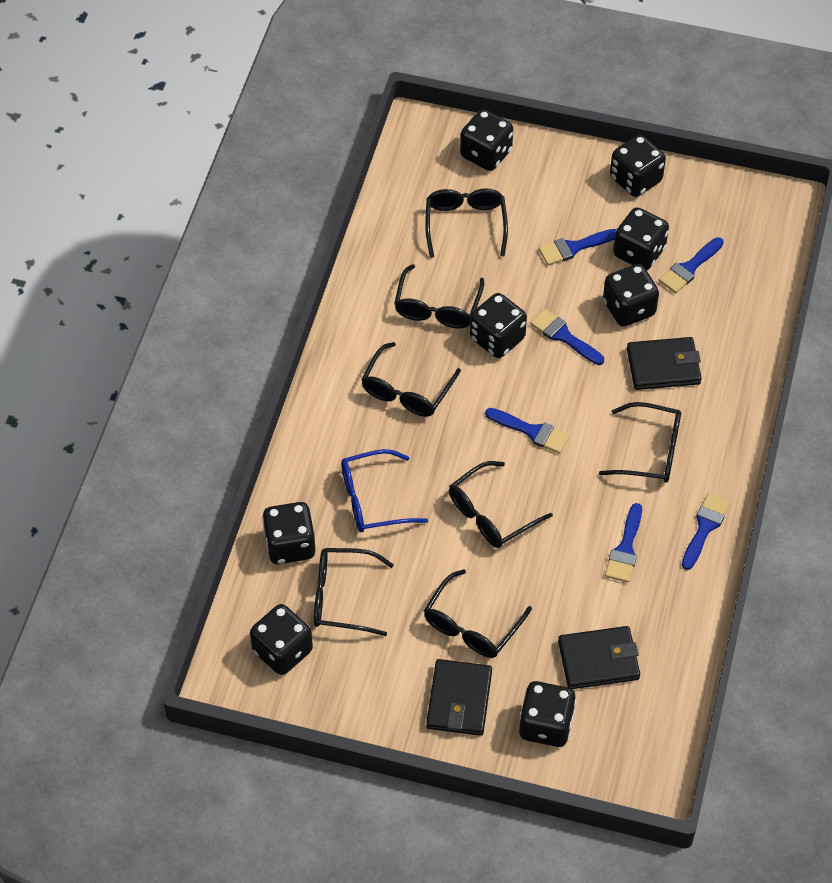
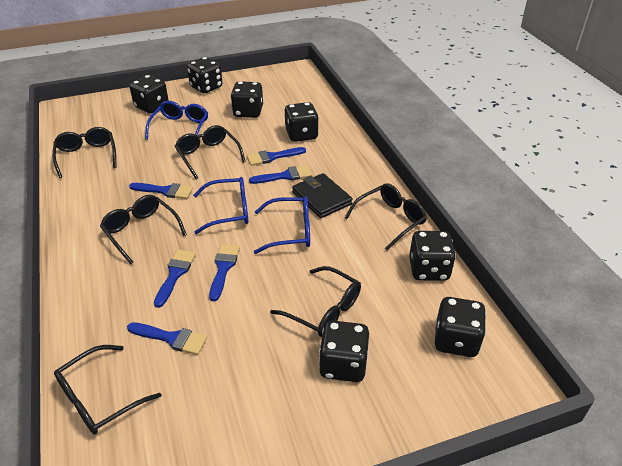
black dice: 8 -> 7
black glasses: 7 -> 6
black wallet: 3 -> 1
blue glasses: 1 -> 3

